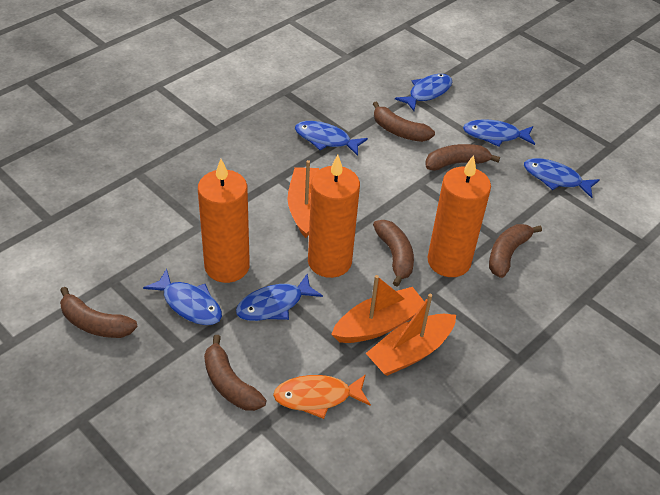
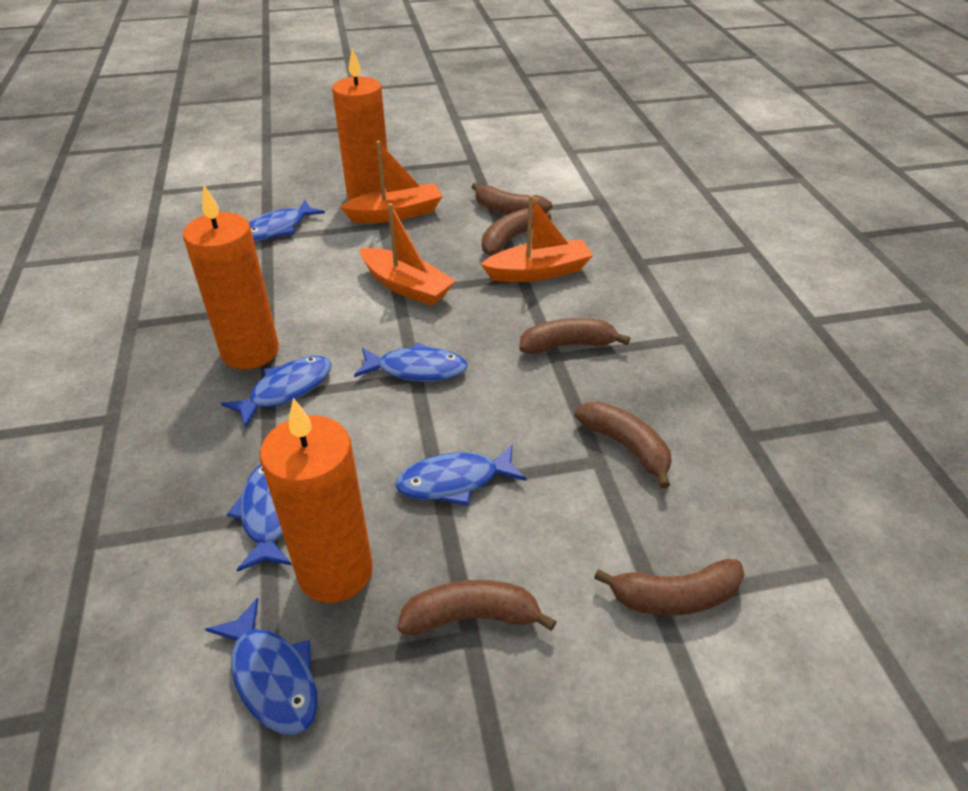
orange fish: 1 -> 0

